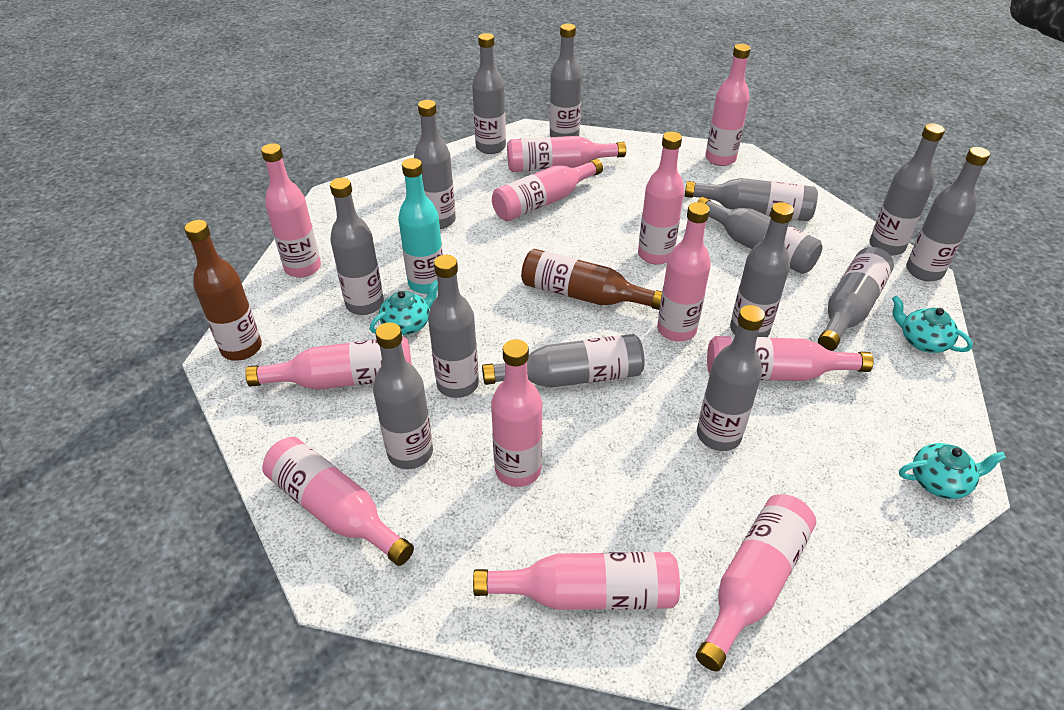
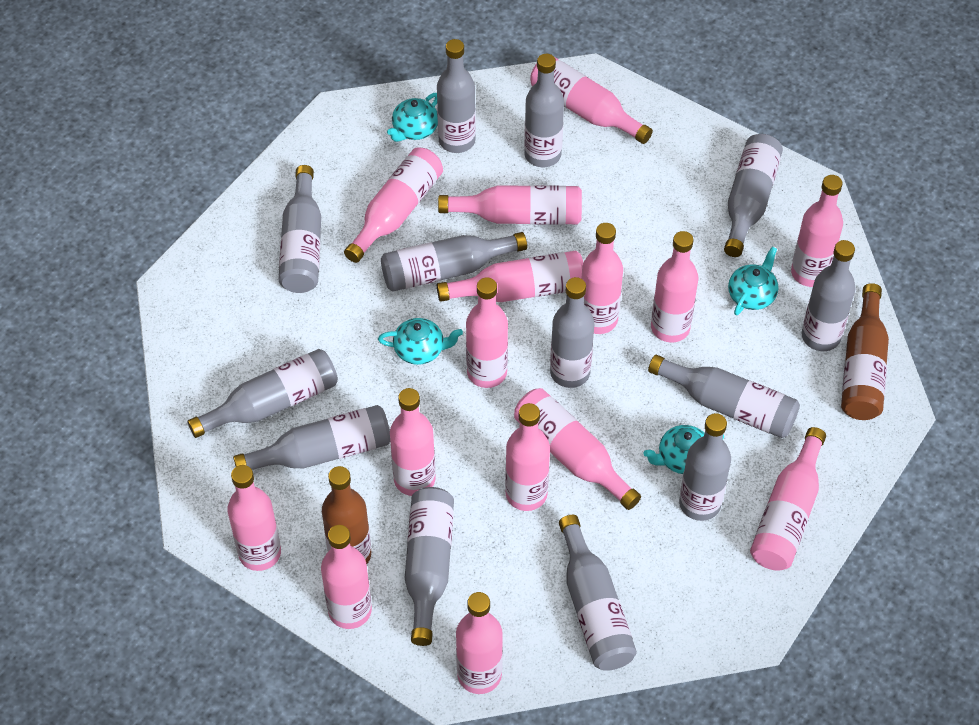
grey bottle: 14 -> 13
pink bottle: 12 -> 15
turquoise bottle: 1 -> 0
turquoise teapot: 3 -> 4

